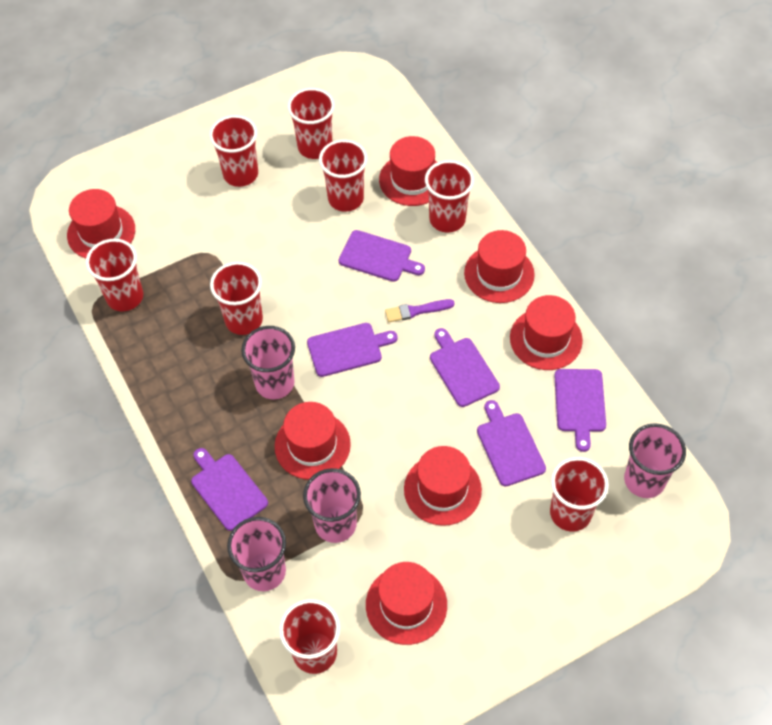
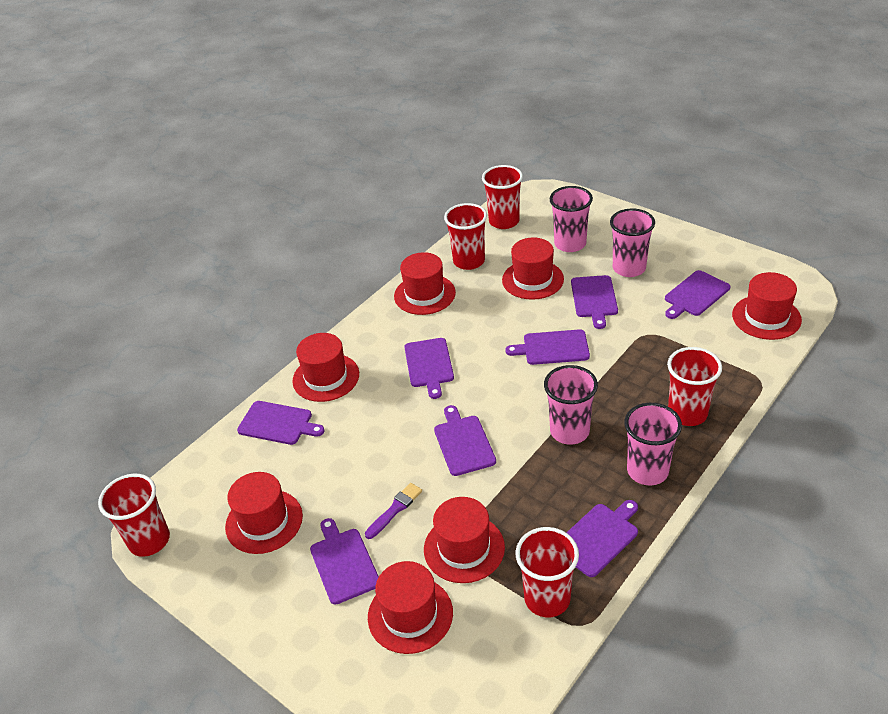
purple cutting board: 6 -> 8
red cup: 8 -> 5

